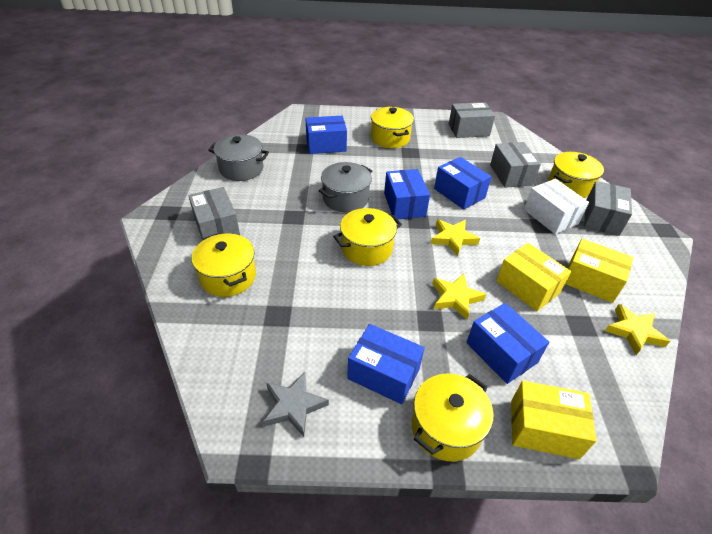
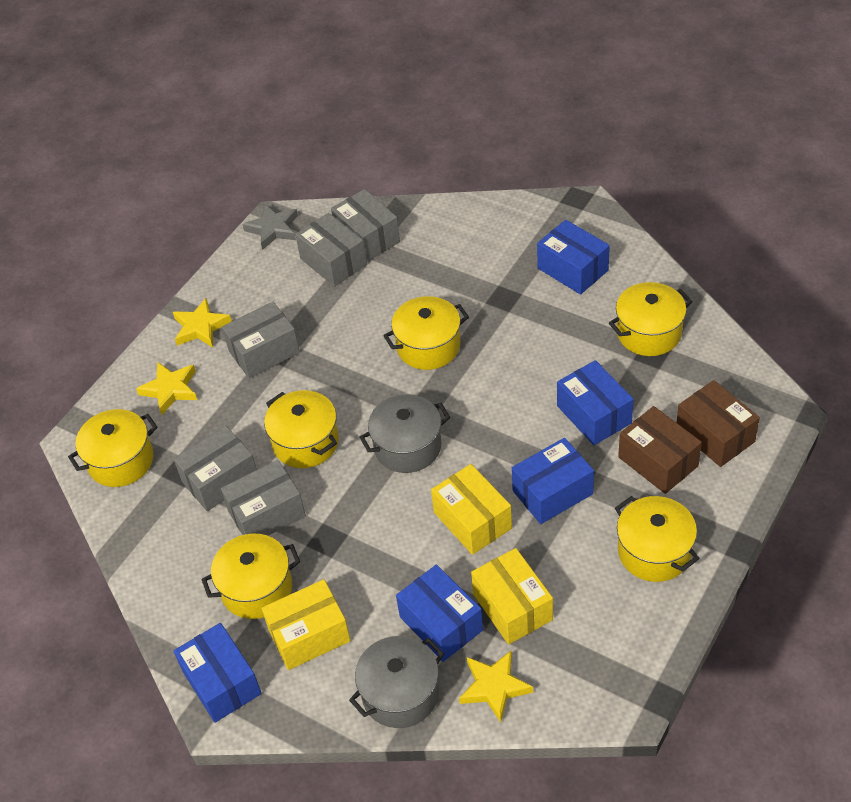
brown box: 0 -> 2
grey box: 4 -> 5
white box: 1 -> 0
yellow pot: 5 -> 6

